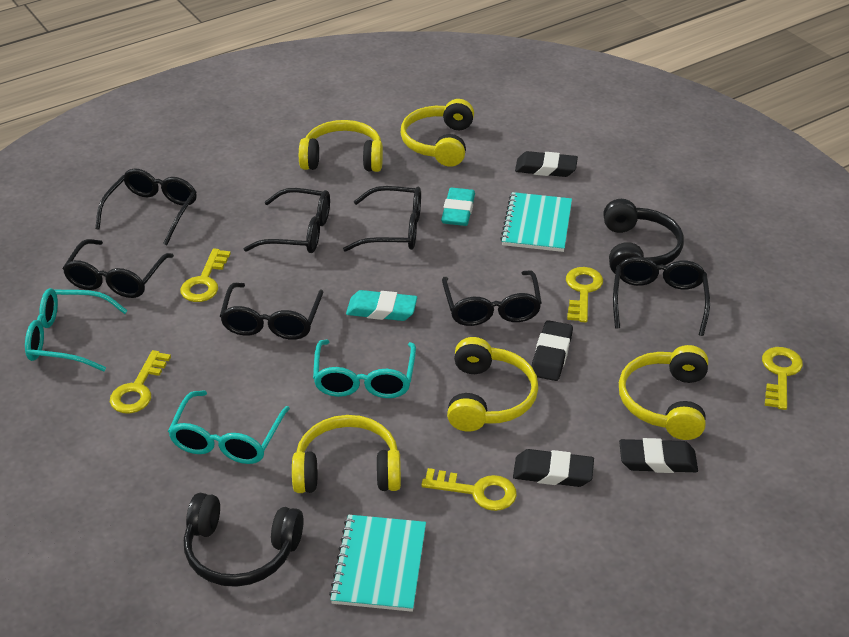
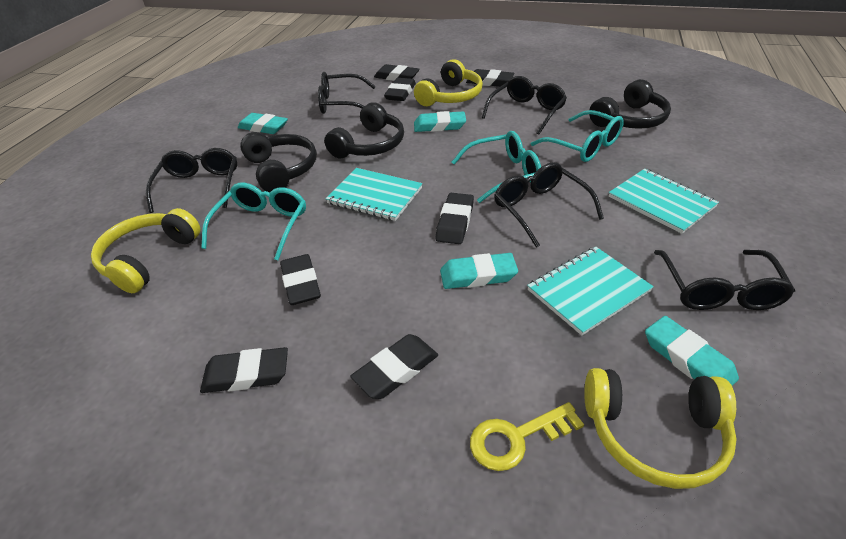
black eraser: 4 -> 7
black glasses: 7 -> 5
black headphones: 2 -> 3
turquoise eraser: 2 -> 4
turquoise notebook: 2 -> 3
yellow headphones: 5 -> 3
yellow key: 5 -> 1

